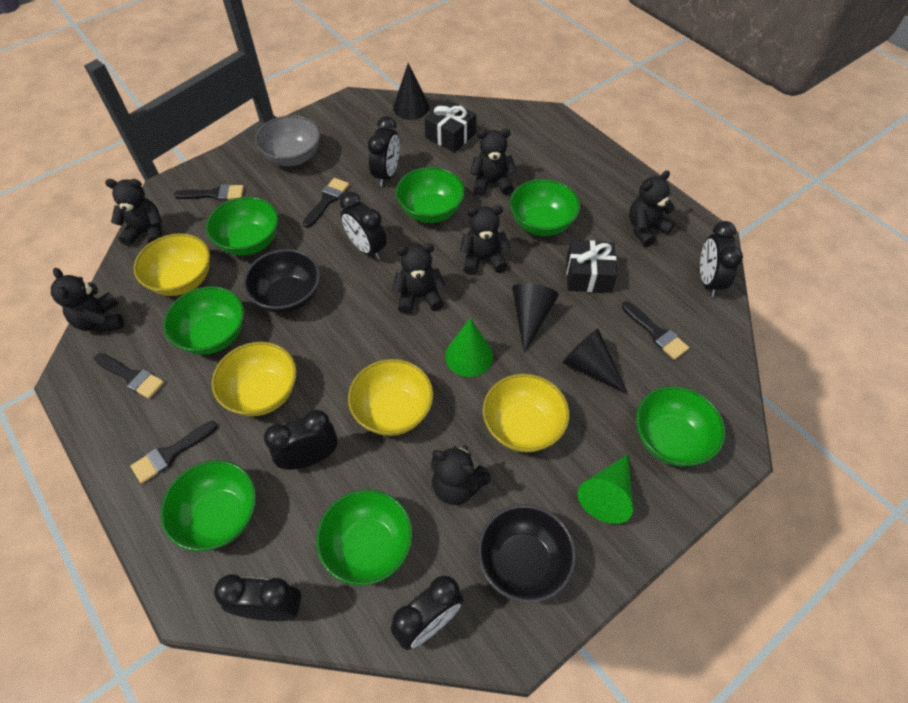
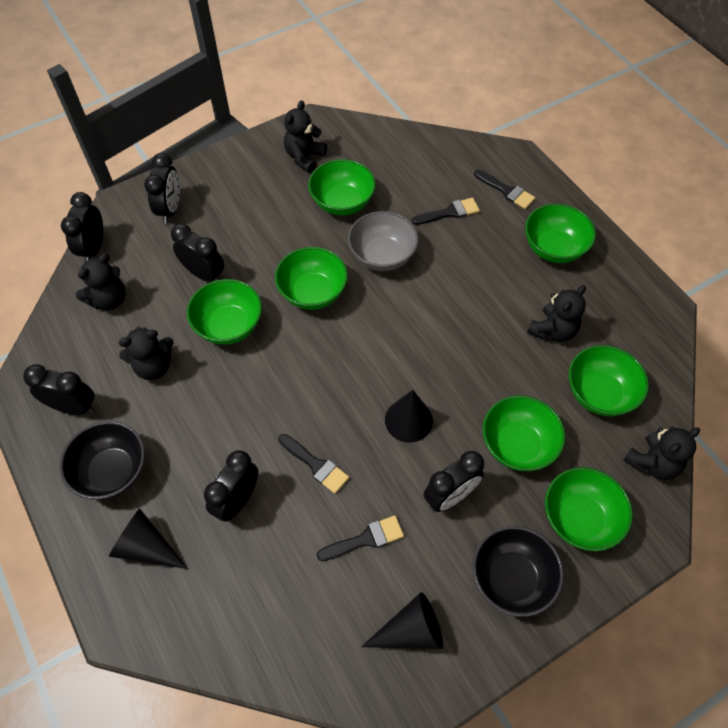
black brush: 5 -> 4
black gift: 2 -> 0
black teddy bear: 7 -> 5
green cone: 2 -> 0
yellow bowl: 4 -> 0

